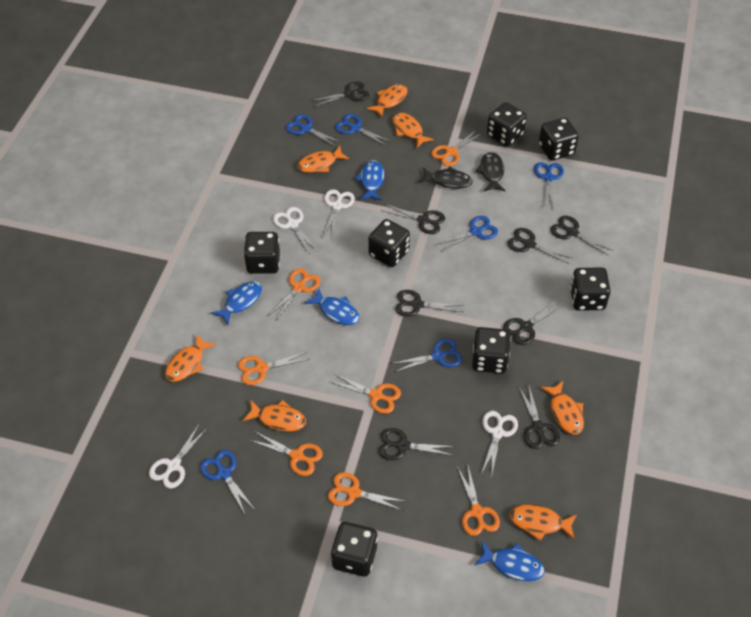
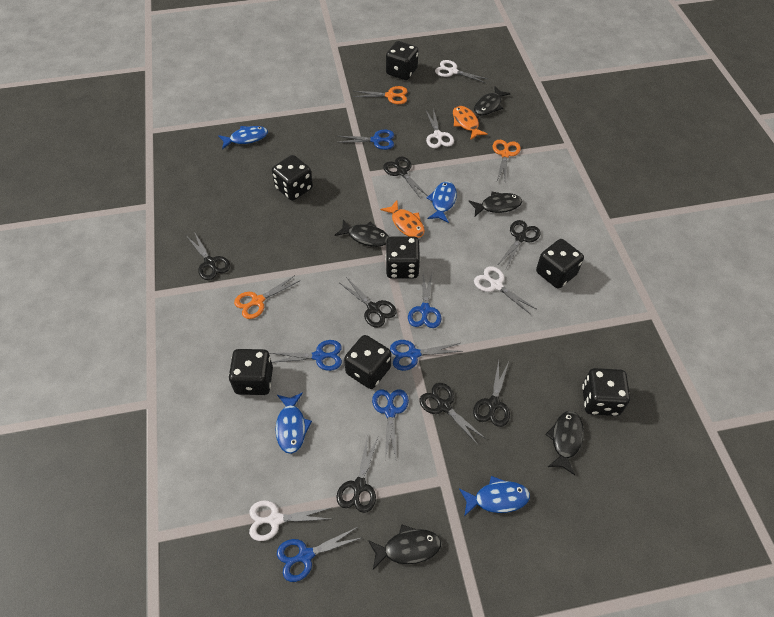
black fish: 2 -> 5
black scissors: 8 -> 7
orange fish: 7 -> 2
orange scissors: 7 -> 3

